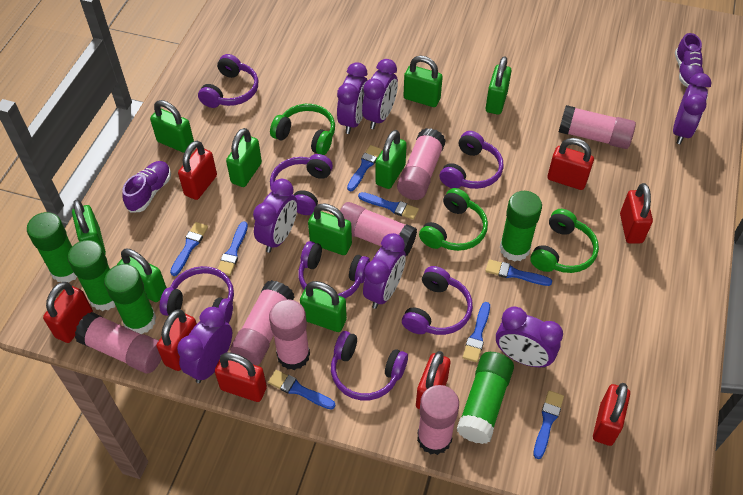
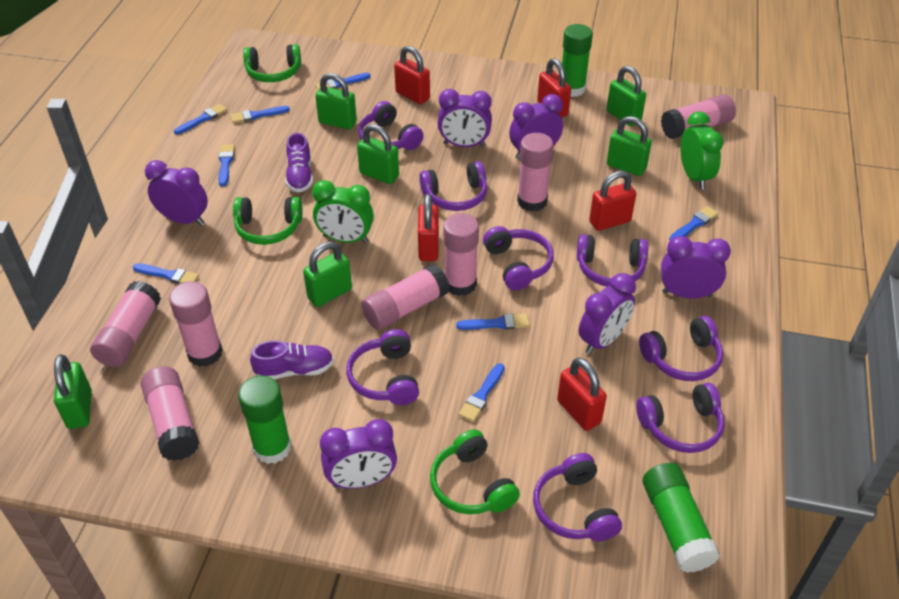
green clock: 0 -> 2
green glue stick: 5 -> 3
green padlock: 9 -> 6
purple clock: 7 -> 6
purple headphones: 7 -> 8
red padlock: 8 -> 5

